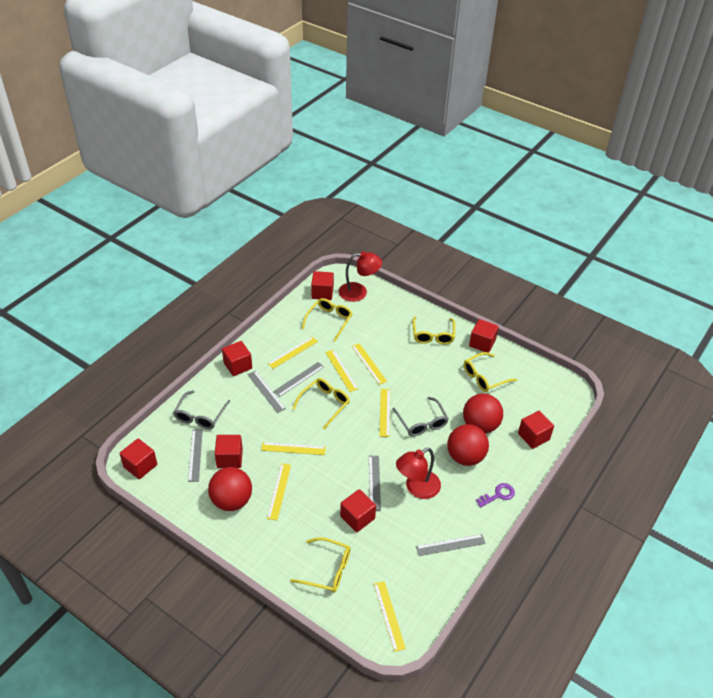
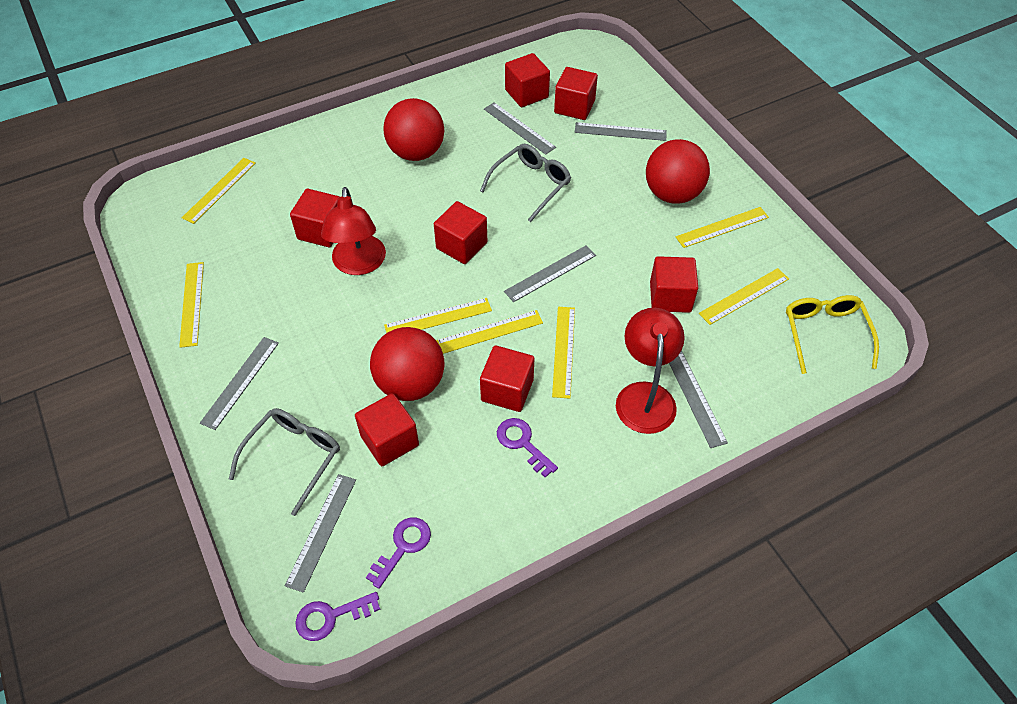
grey ruler: 5 -> 6
purple key: 1 -> 3
yellow glasses: 5 -> 1

